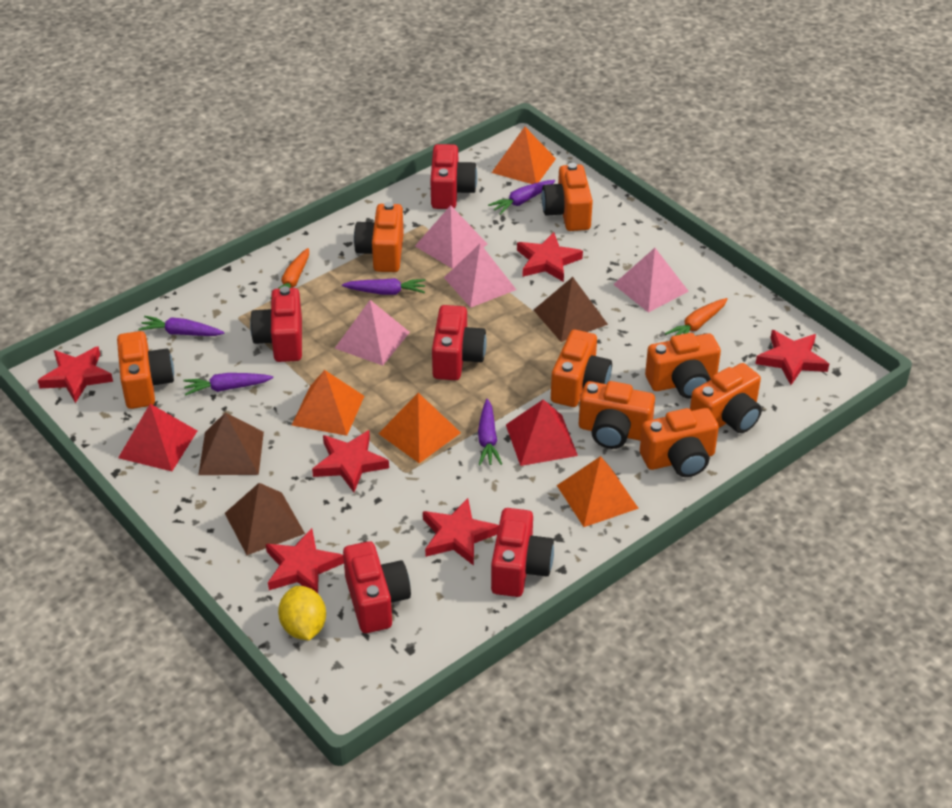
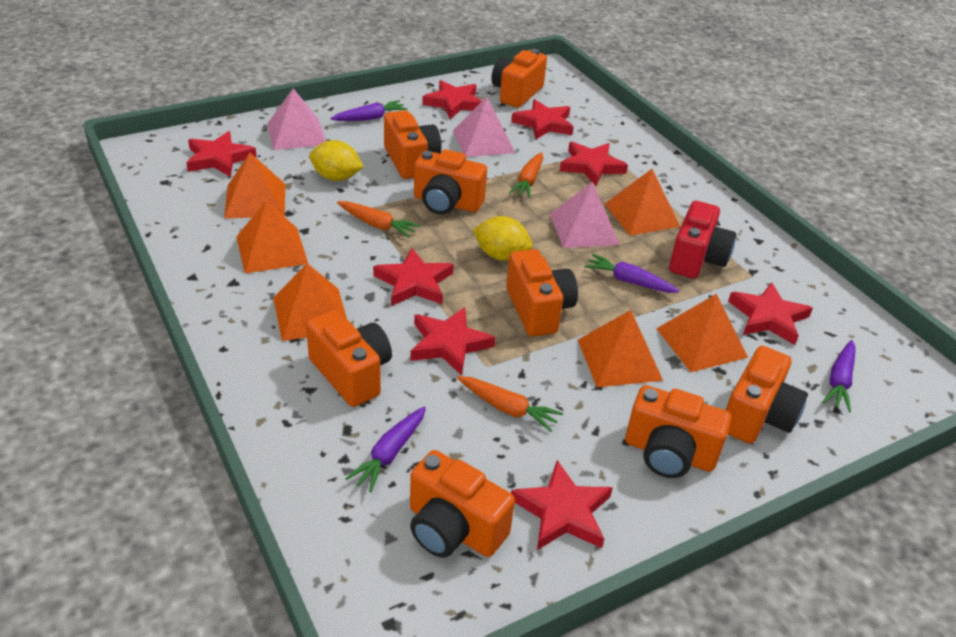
brown pyramid: 3 -> 0
orange carrot: 2 -> 3
orange pyramid: 4 -> 6
pink pyramid: 4 -> 3
purple carrot: 5 -> 4
red camera: 5 -> 1
red pyramid: 2 -> 0
red star: 6 -> 8
yellow lemon: 1 -> 2

